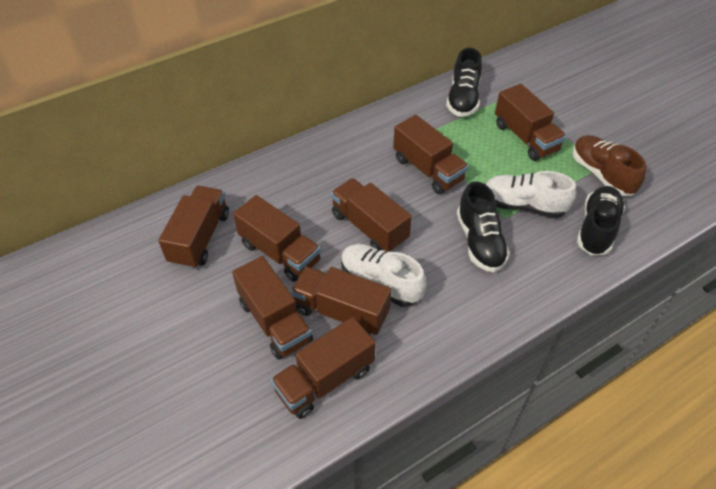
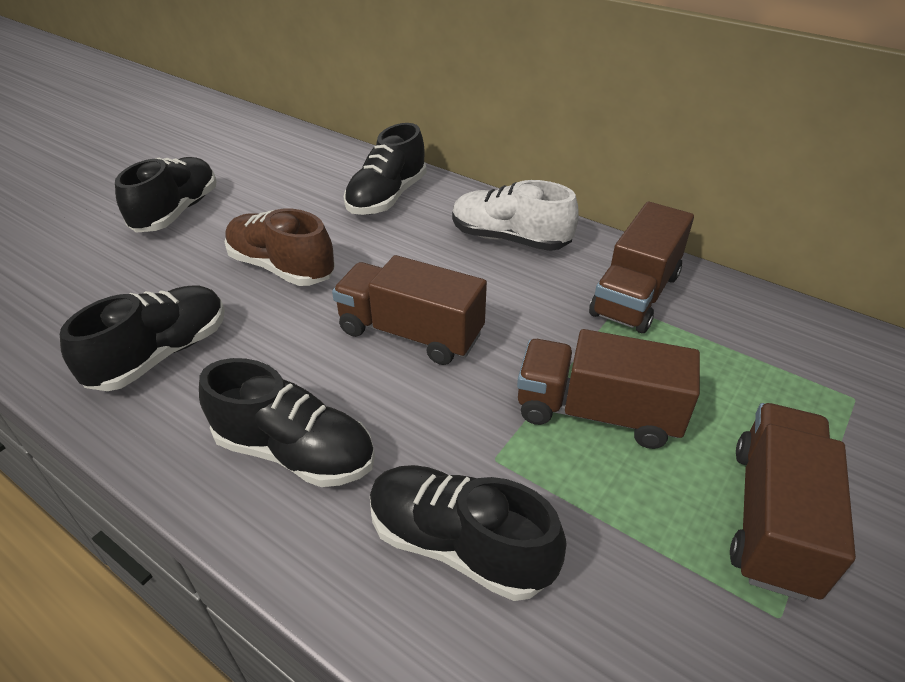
black shoe: 3 -> 5
brown truck: 8 -> 4
white shoe: 2 -> 1

